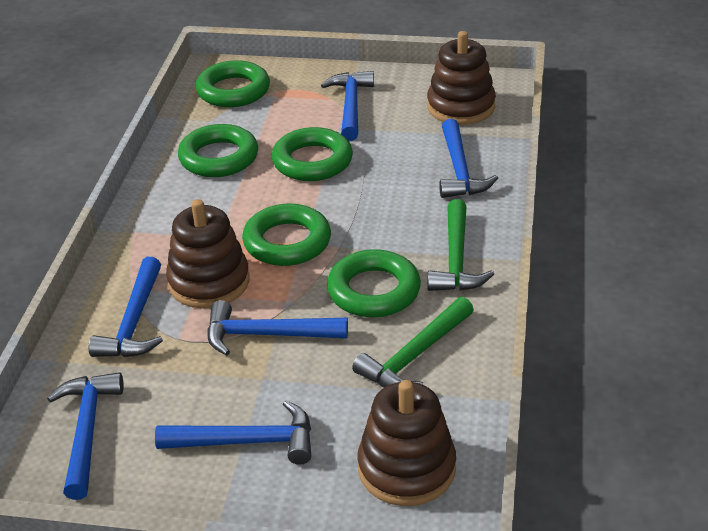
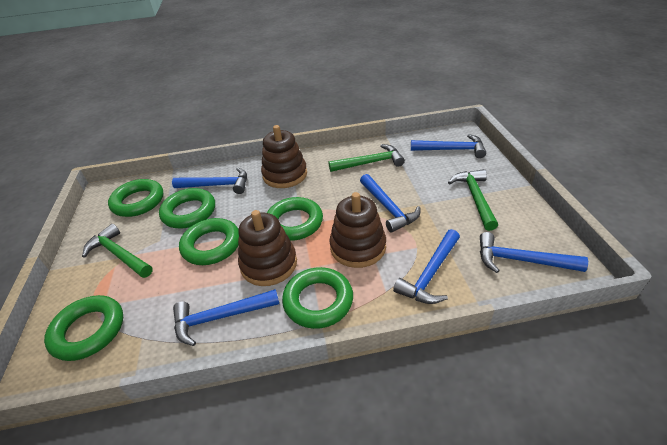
green hammer: 2 -> 3
green ring: 5 -> 6

